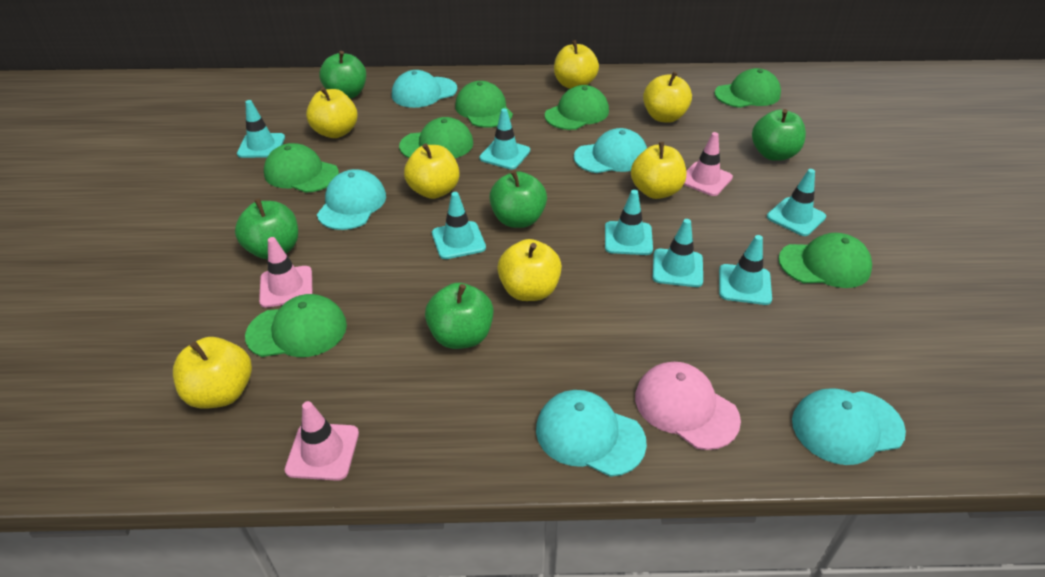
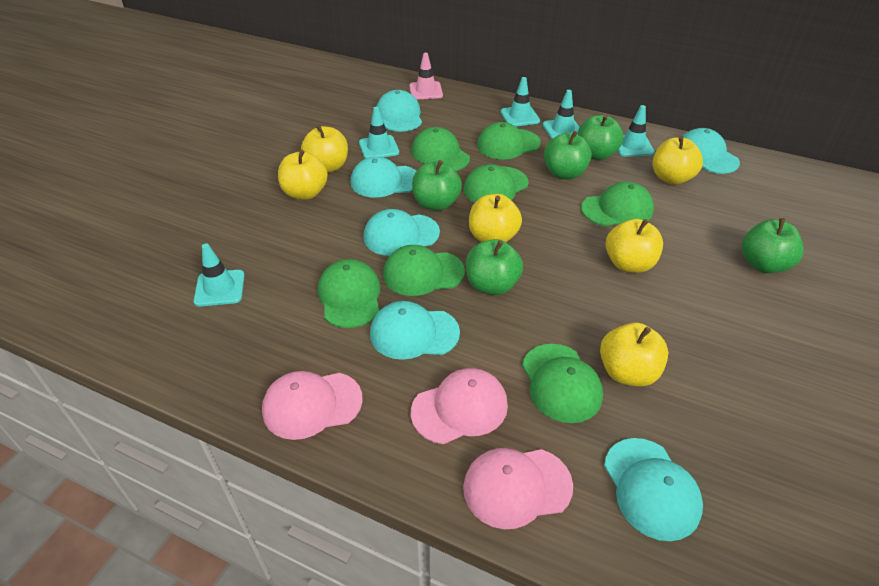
pink cap: 1 -> 3
pink traffic cone: 3 -> 1
turquoise cap: 5 -> 6
turquoise traffic cone: 7 -> 5
yellow apple: 7 -> 6

